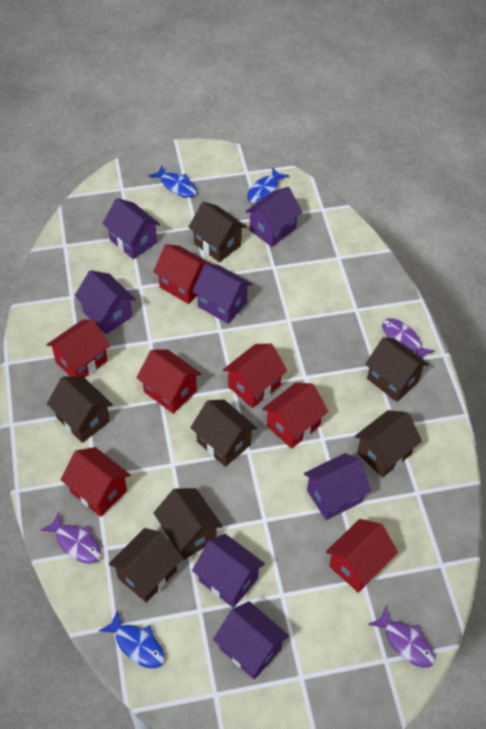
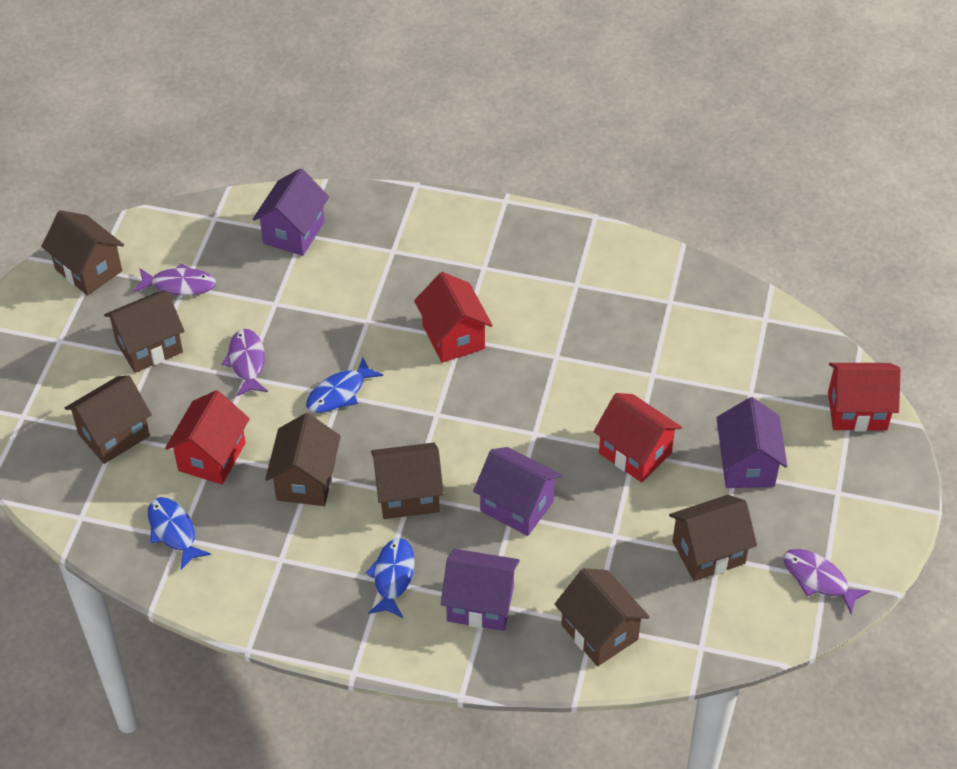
purple house: 7 -> 4
red house: 7 -> 4

